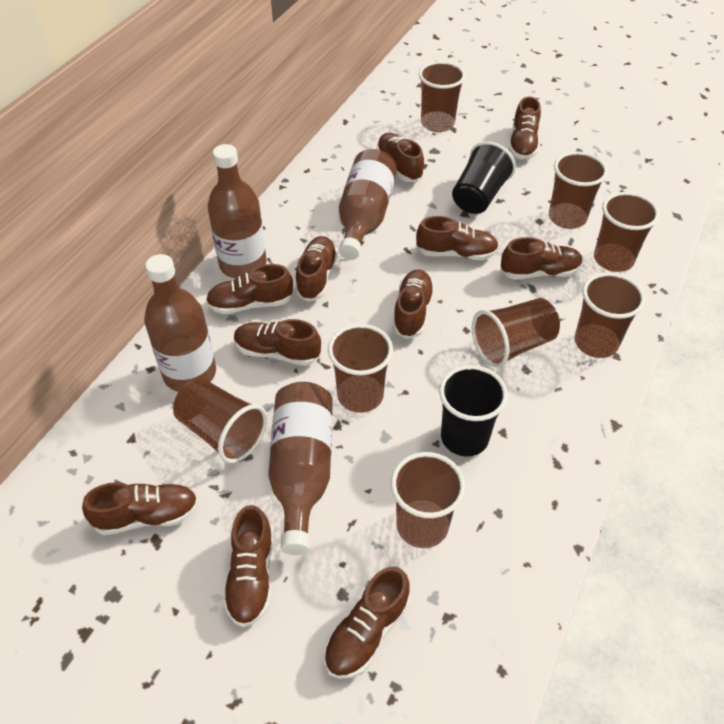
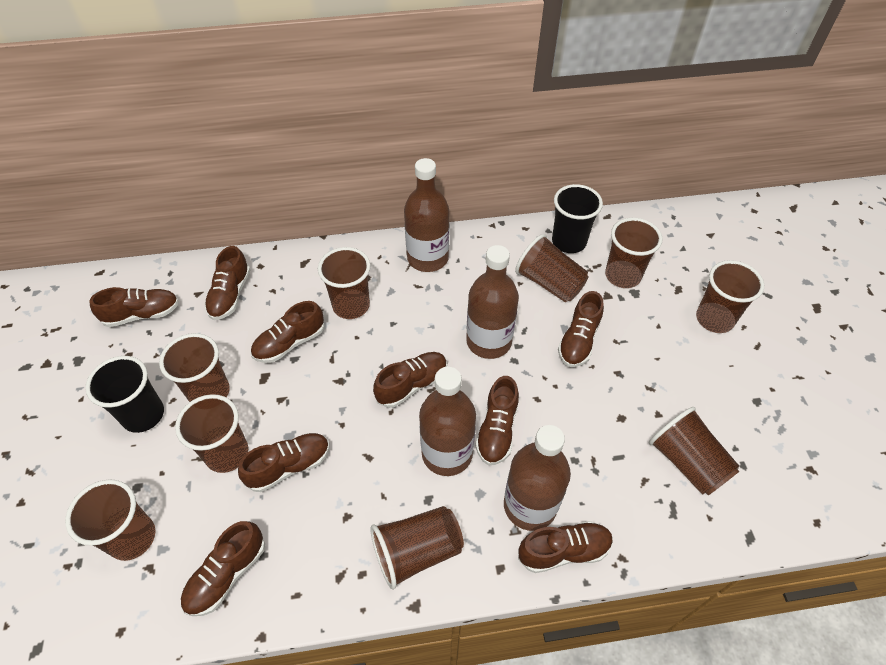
brown cup: 8 -> 9
brown shoe: 11 -> 9

